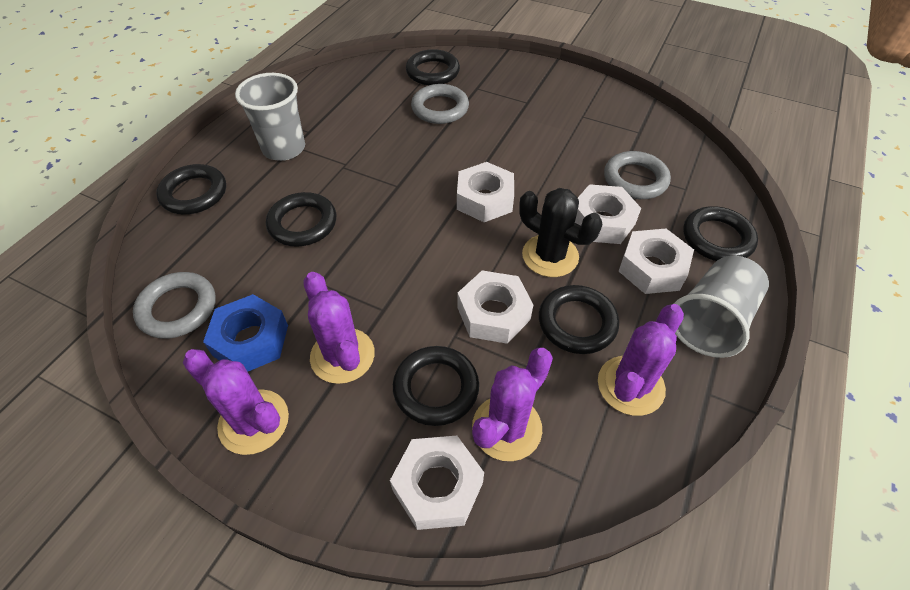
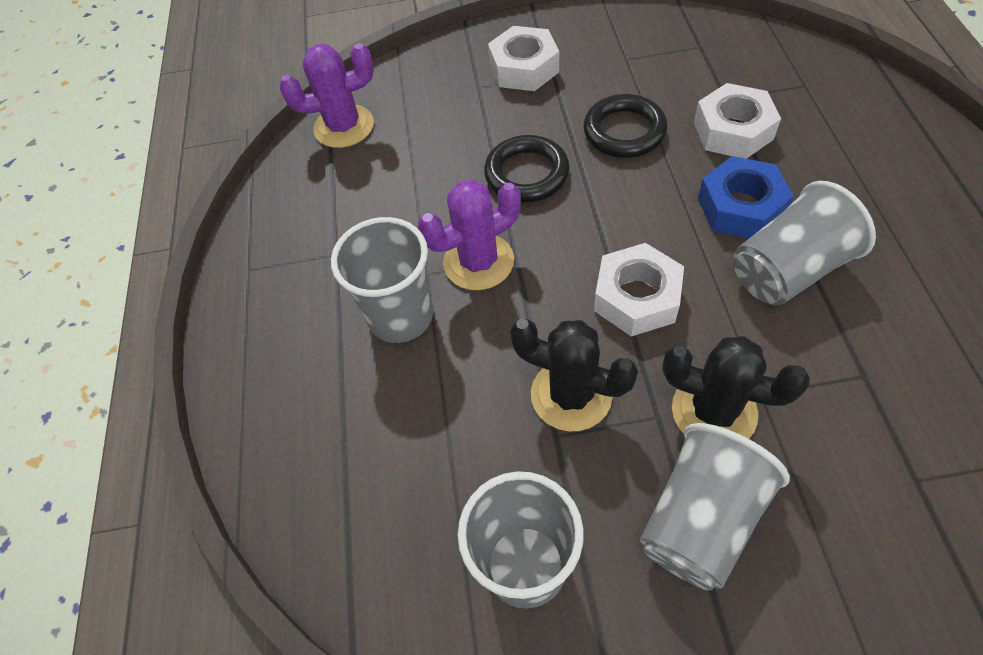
black cactus: 1 -> 2
black ring: 6 -> 2
grey cup: 2 -> 4
grey ring: 3 -> 0
purple cactus: 4 -> 2
white nut: 5 -> 3

